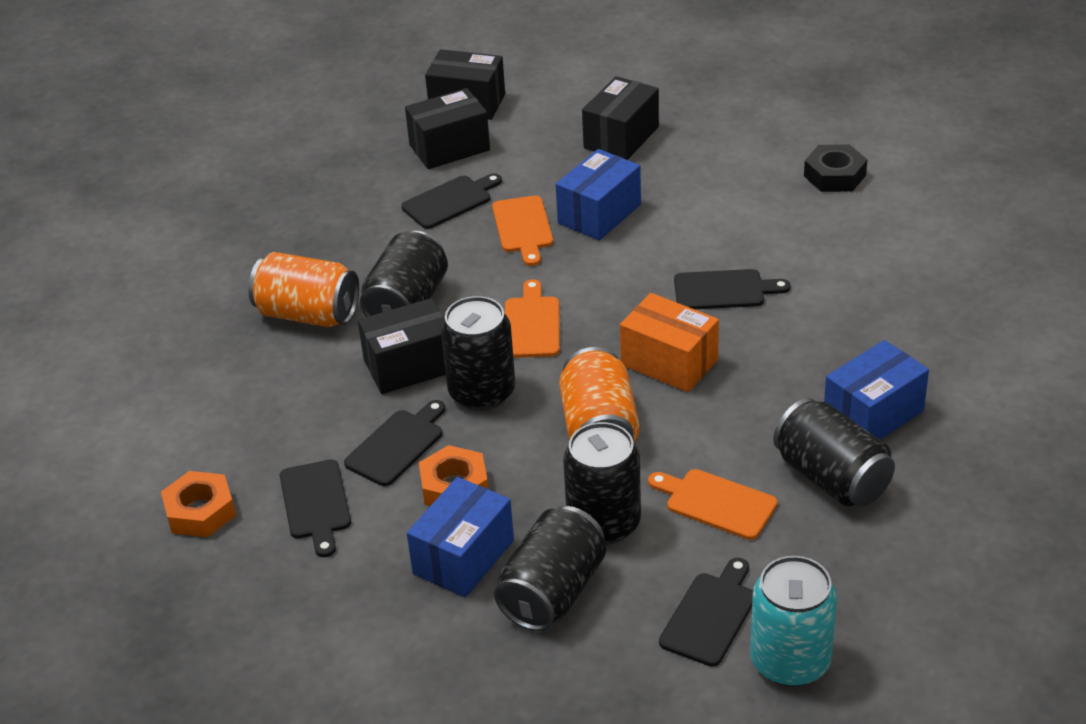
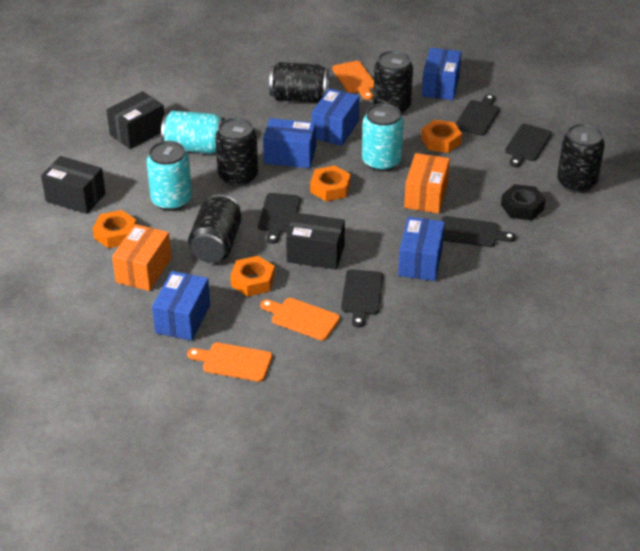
black box: 4 -> 3
blue box: 3 -> 5
orange box: 1 -> 2
orange can: 2 -> 0
orange nut: 2 -> 4
turquoise can: 1 -> 3

